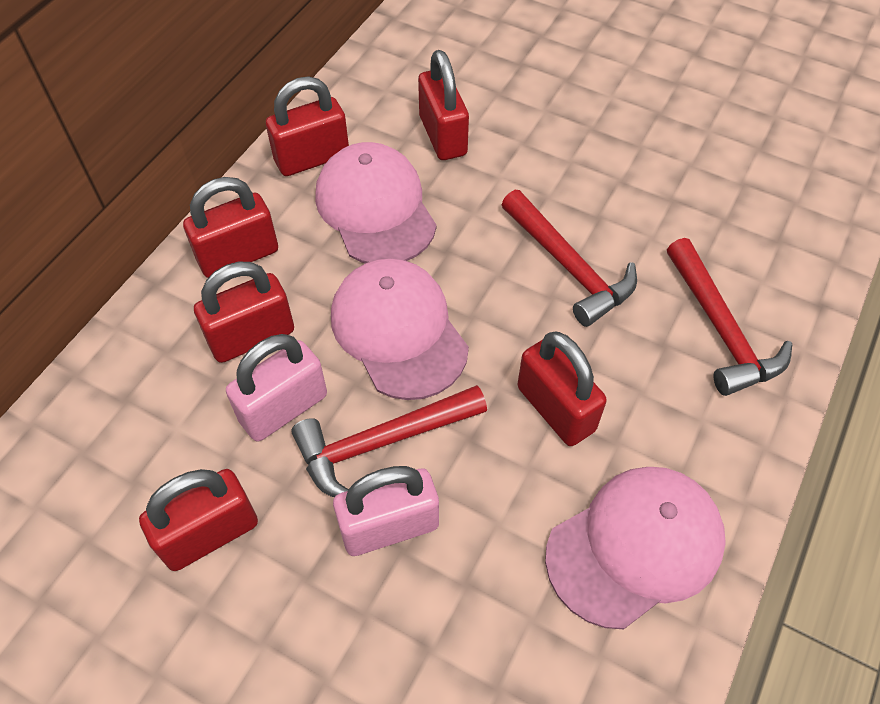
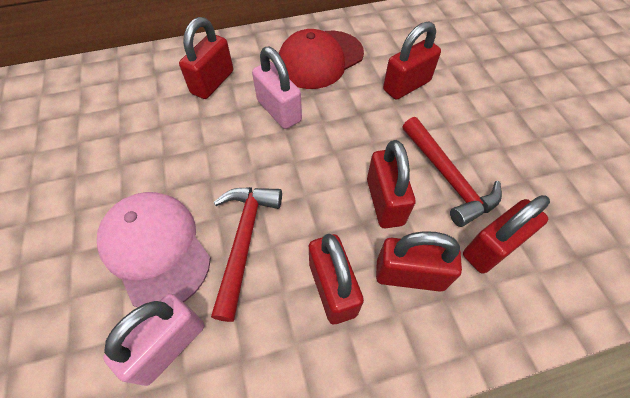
pink cap: 3 -> 1
red cap: 0 -> 1
red hammer: 3 -> 2

